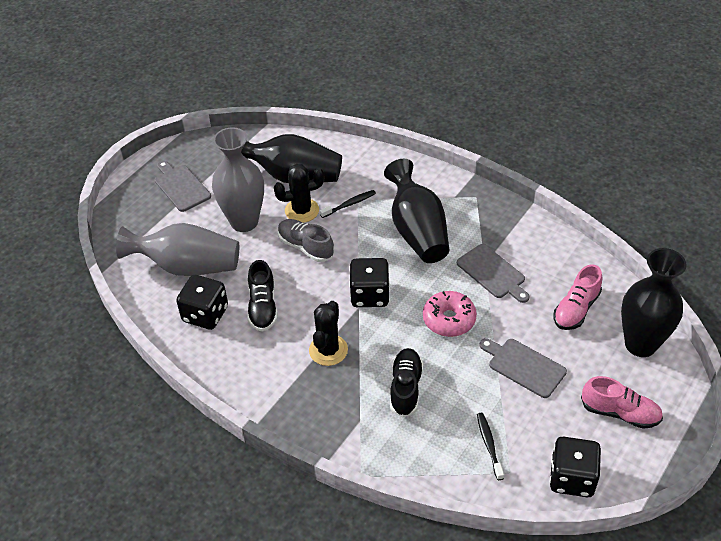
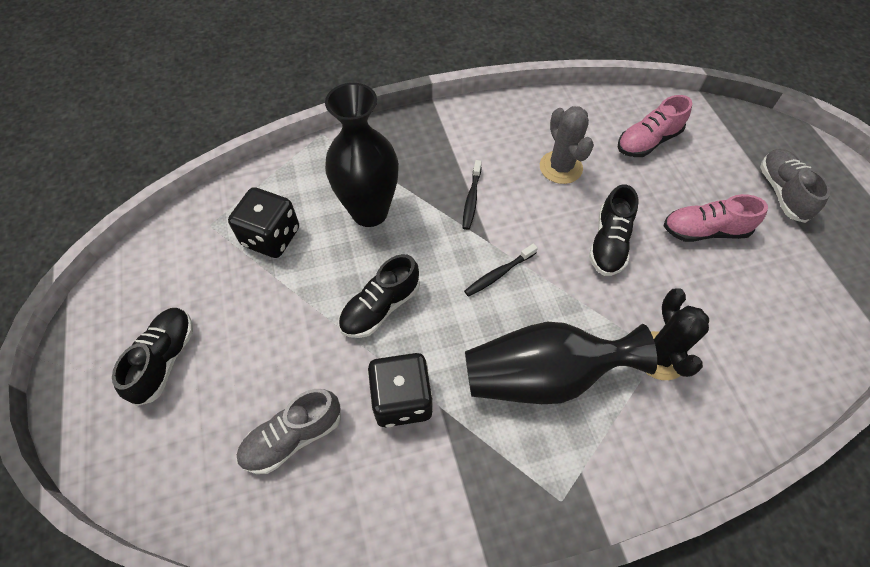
black cactus: 2 -> 1
black dice: 3 -> 2
black shoe: 2 -> 3
black vase: 3 -> 2
grey cactus: 0 -> 1
grey cutting board: 3 -> 0
grey shoe: 1 -> 2
grey vase: 2 -> 0
pink donut: 1 -> 0

